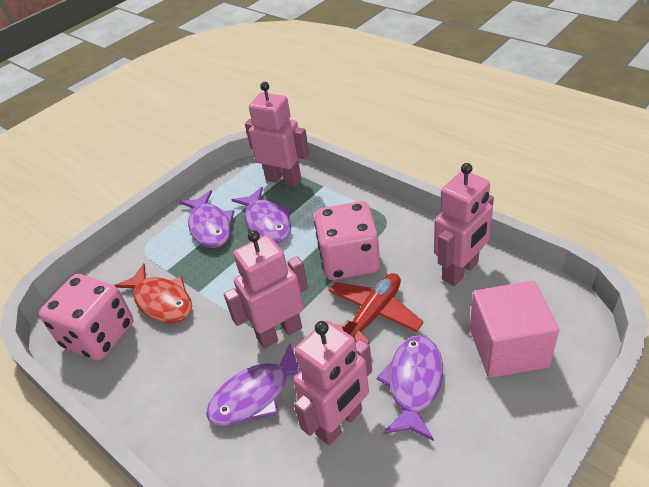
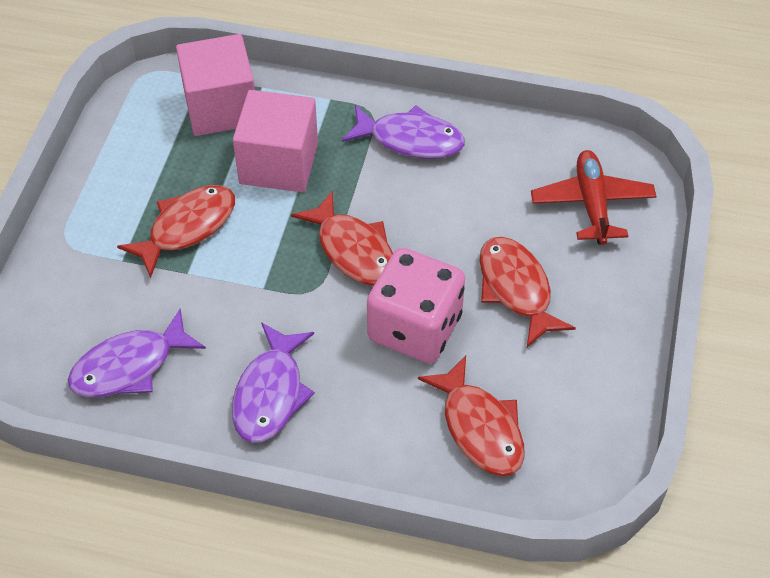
pink cube: 1 -> 2
pink dice: 2 -> 1
pink robot: 4 -> 0
purple fish: 4 -> 3
red fish: 1 -> 4

